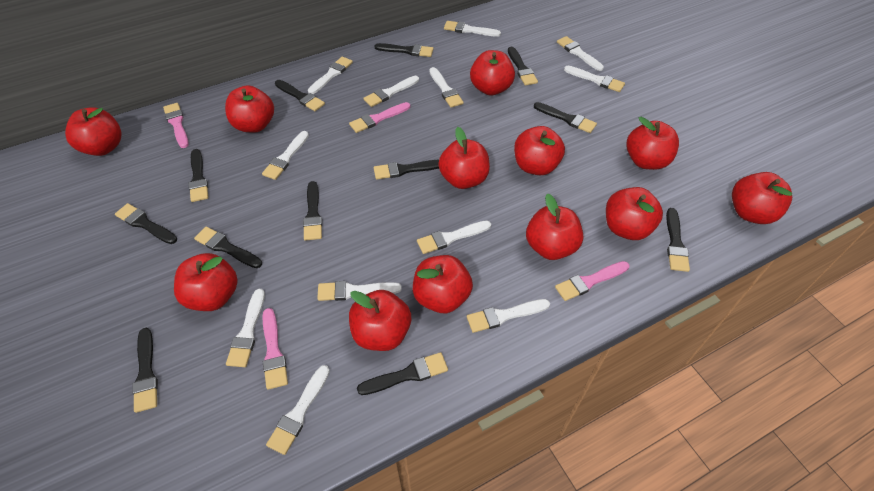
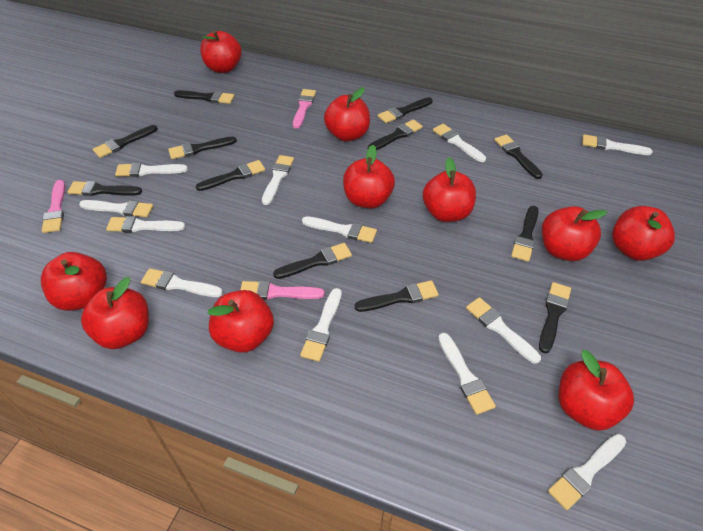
pink brush: 4 -> 3
red apple: 12 -> 10

